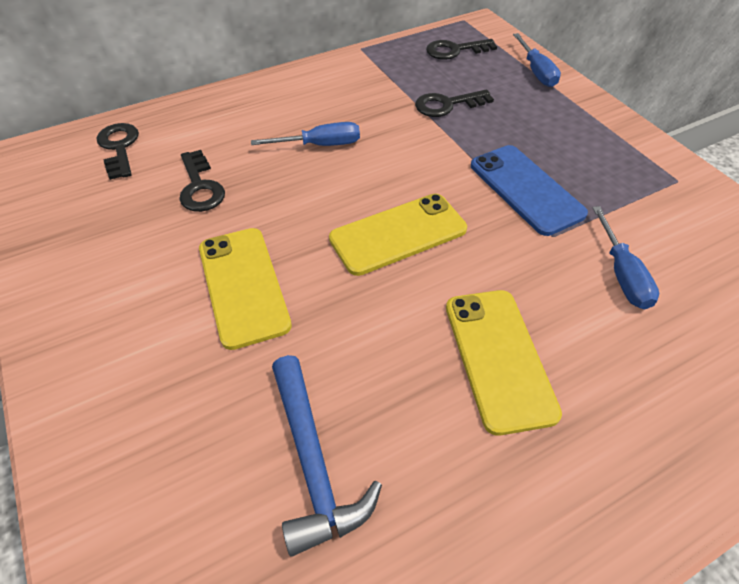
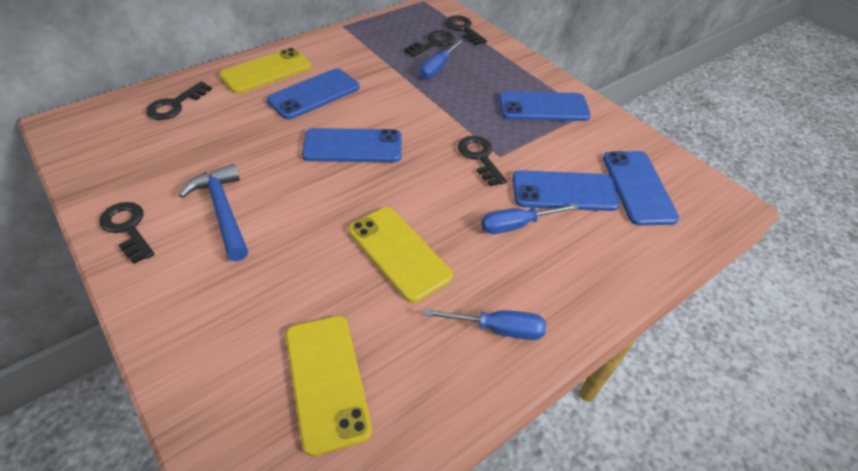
black key: 4 -> 5
blue phone: 1 -> 5

